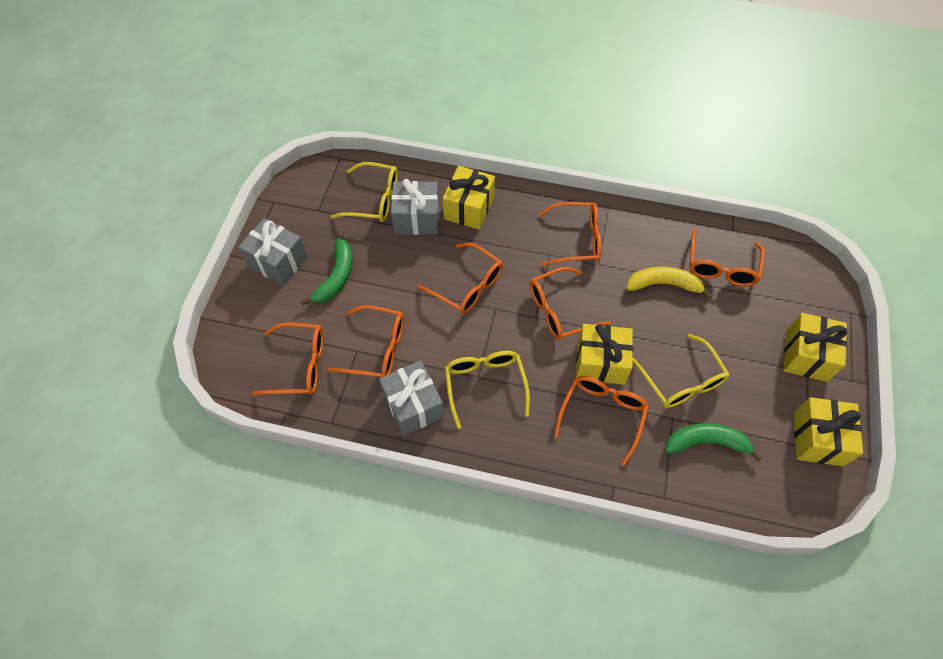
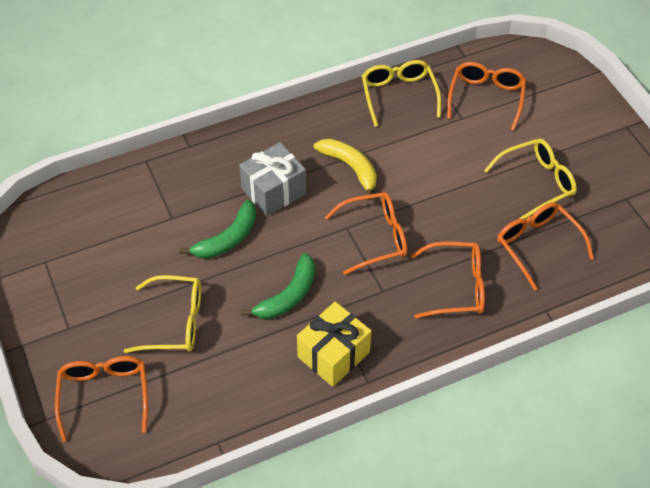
grey gift: 3 -> 1
orange glasses: 7 -> 5
yellow gift: 4 -> 1

